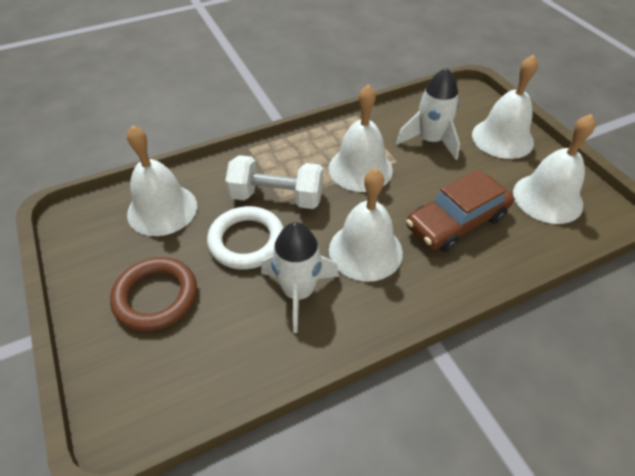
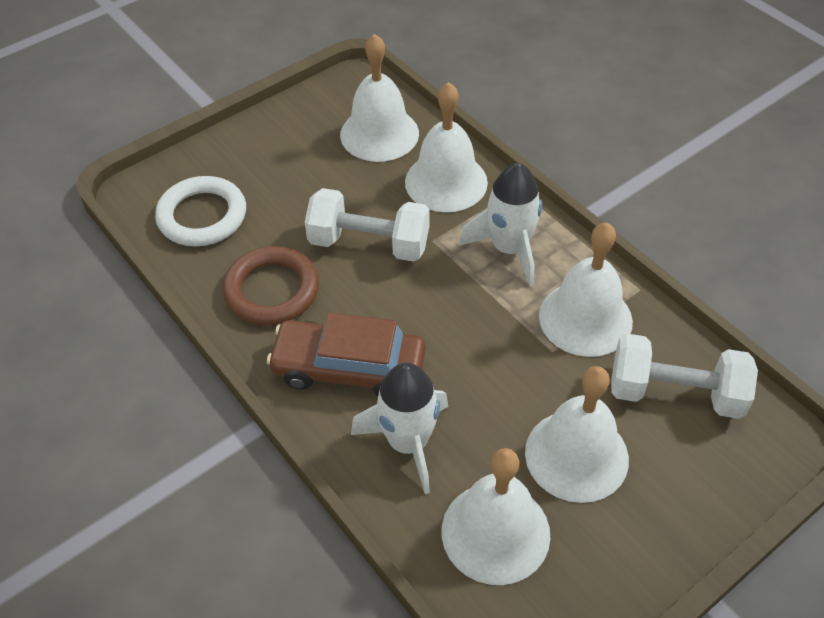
white dumbbell: 1 -> 2

